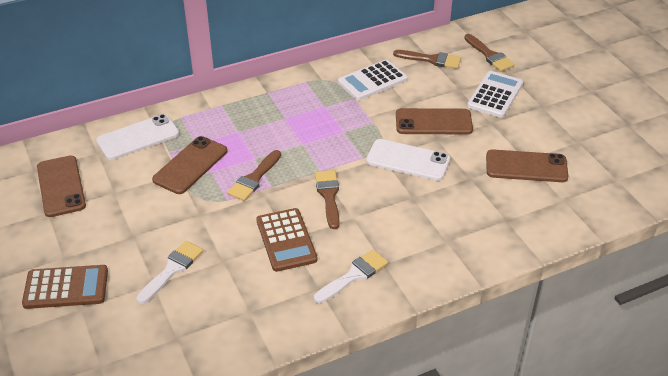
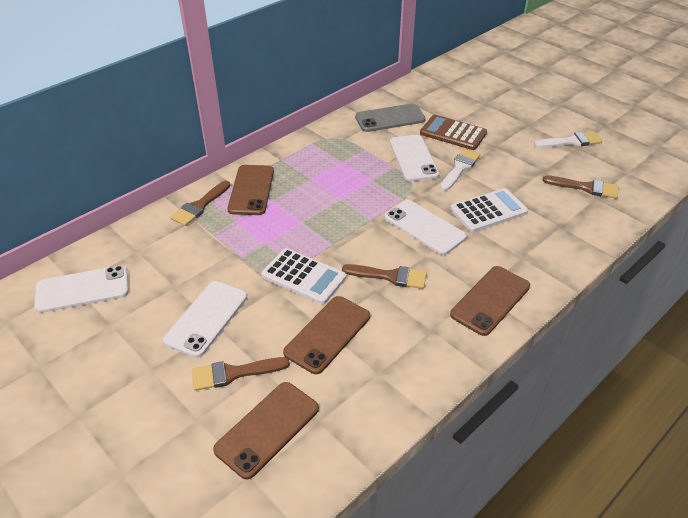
brown calculator: 2 -> 1
grey phone: 0 -> 1
white phone: 2 -> 4

